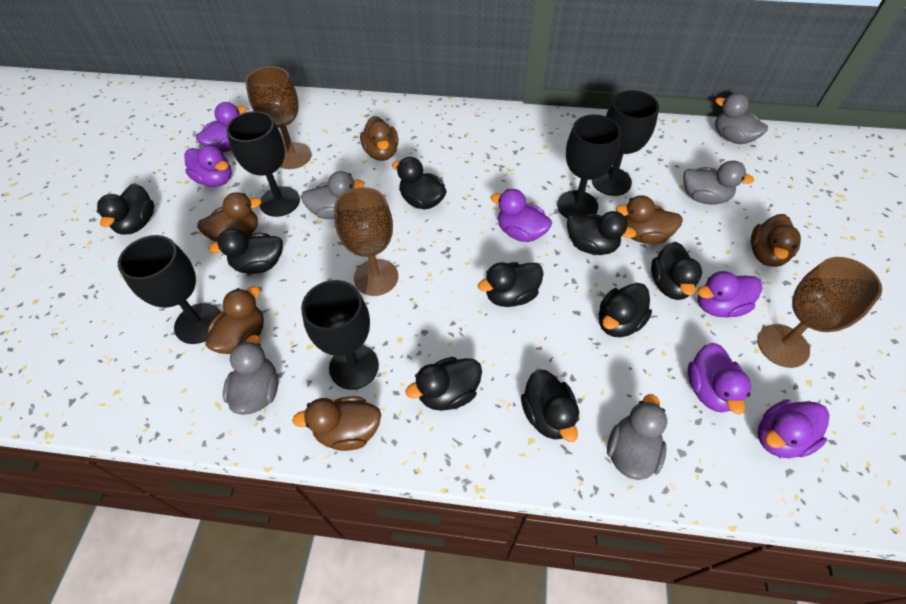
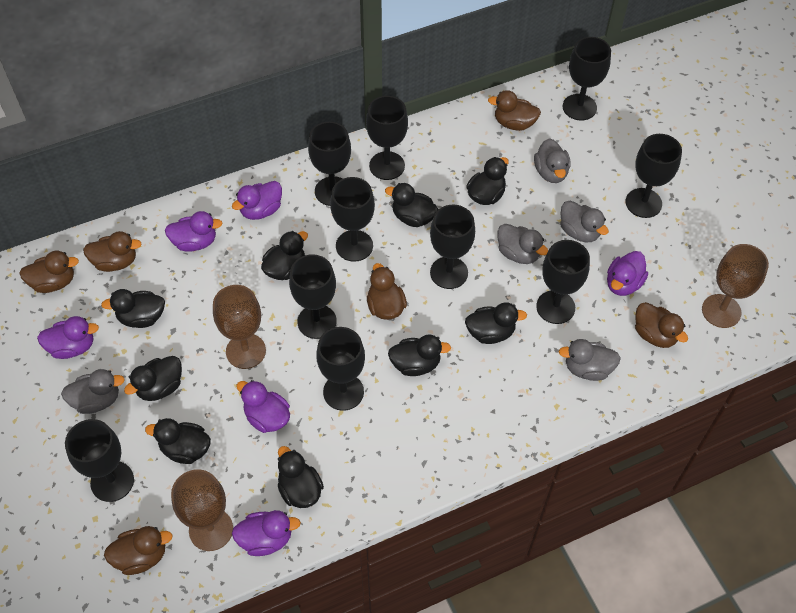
black goblet: 5 -> 10

